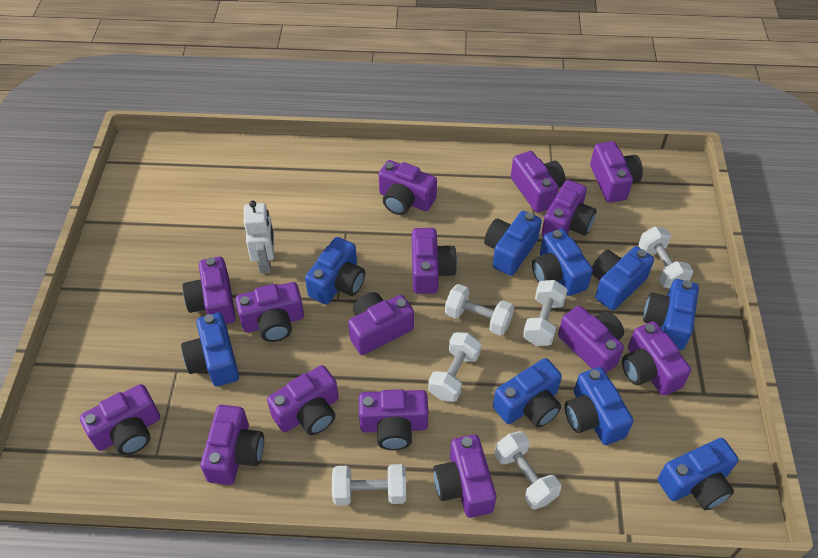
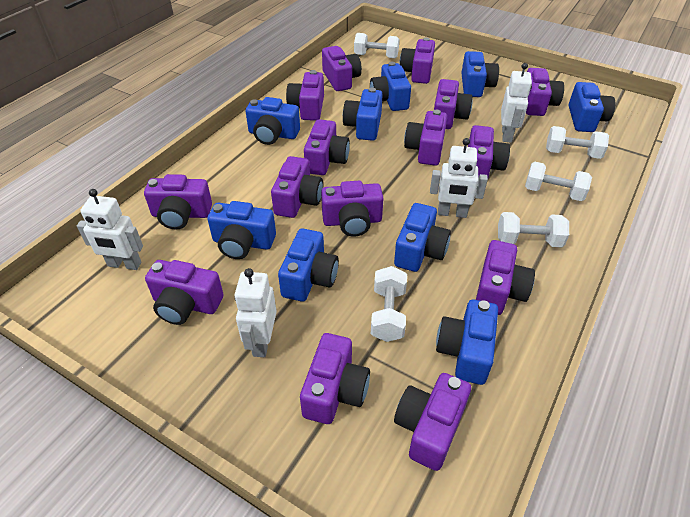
white dumbbell: 6 -> 5
white robot: 1 -> 4

